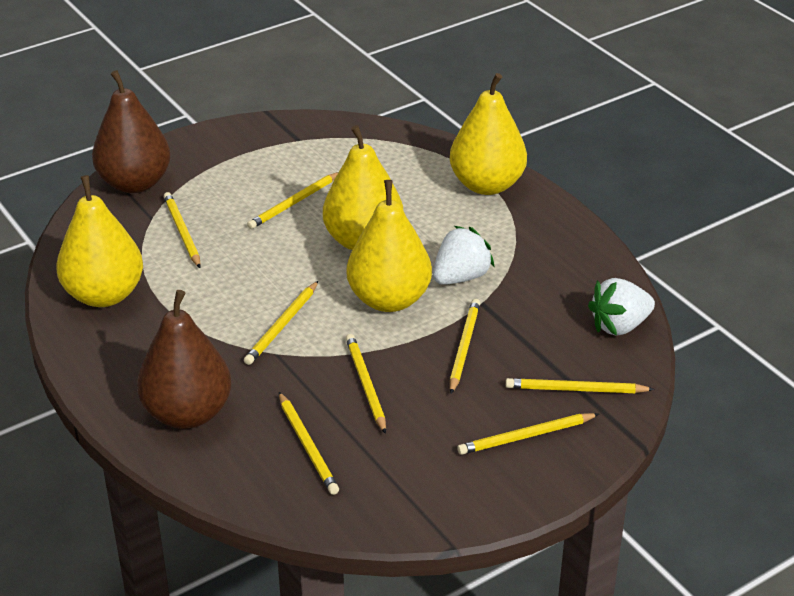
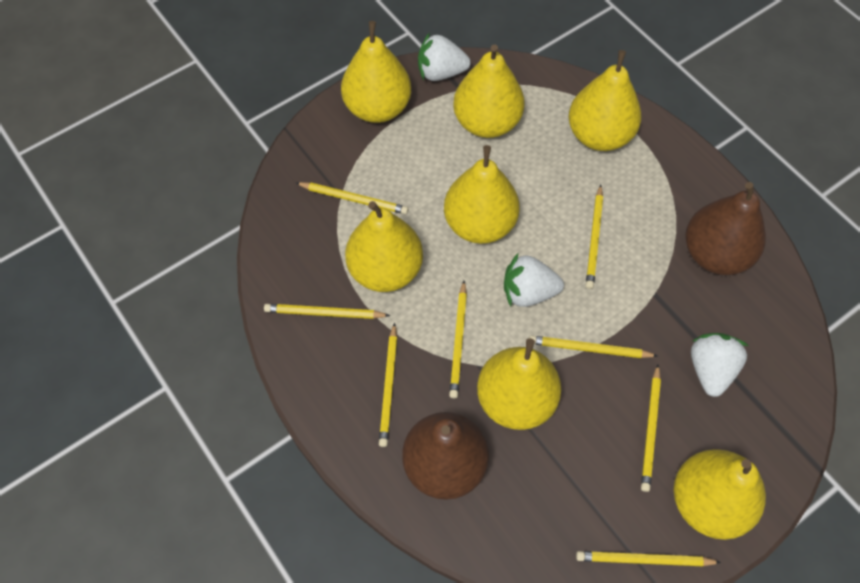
white strawberry: 2 -> 3
yellow pear: 4 -> 7

